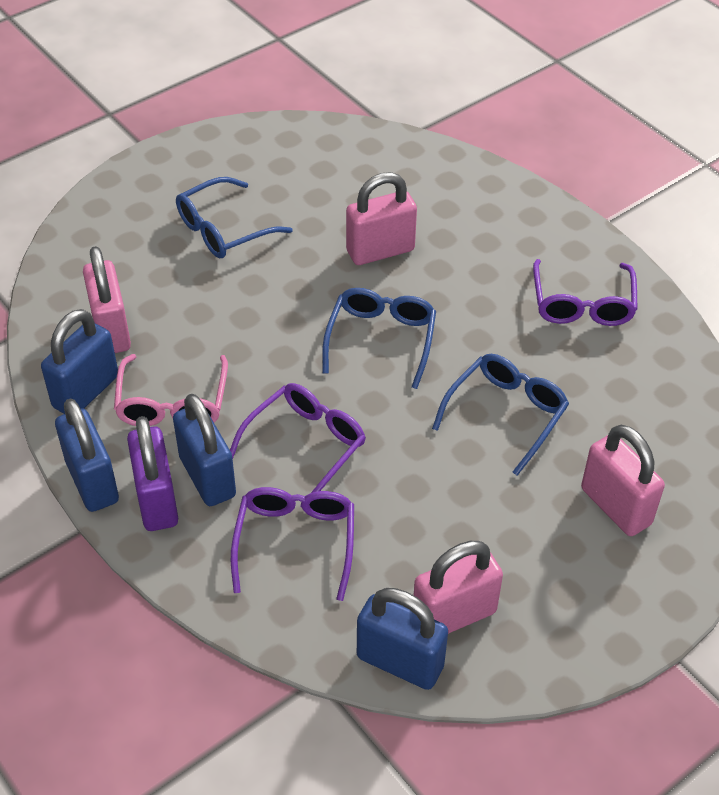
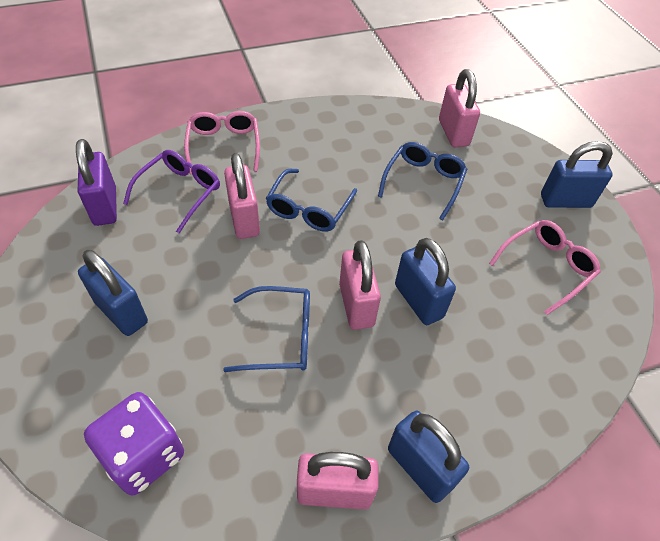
pink glasses: 1 -> 2
purple dice: 0 -> 1
purple glasses: 3 -> 1

